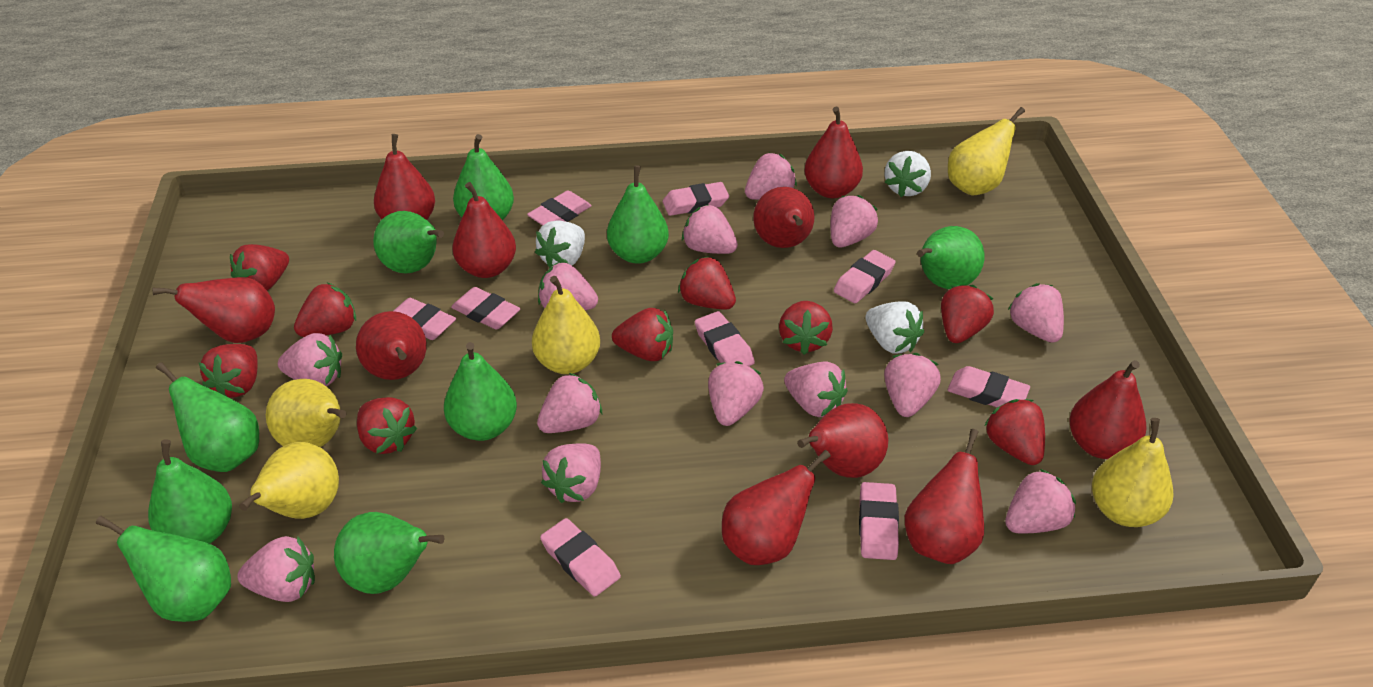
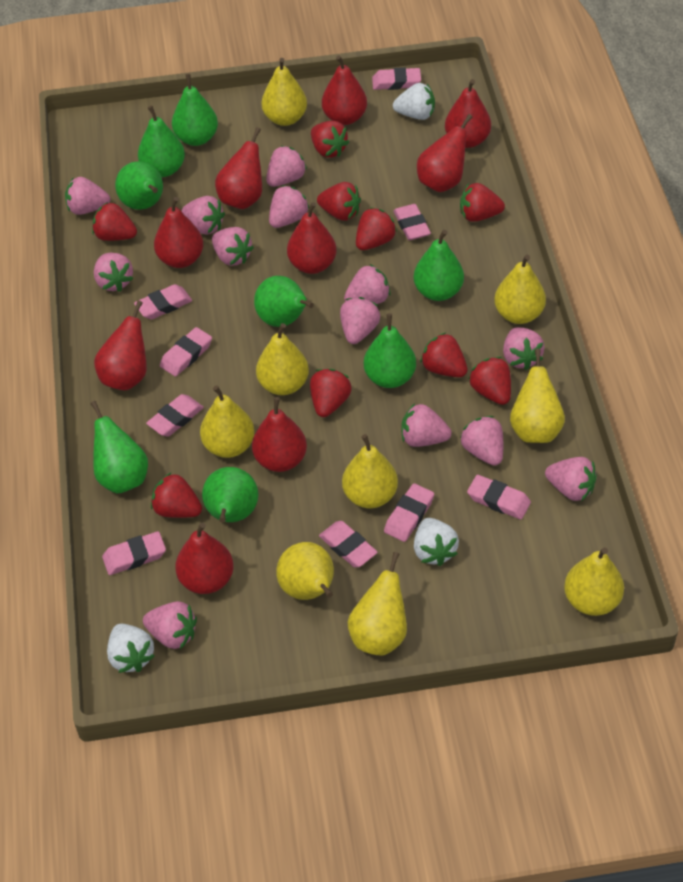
green pear: 9 -> 8
red pear: 10 -> 9
yellow pear: 5 -> 9

